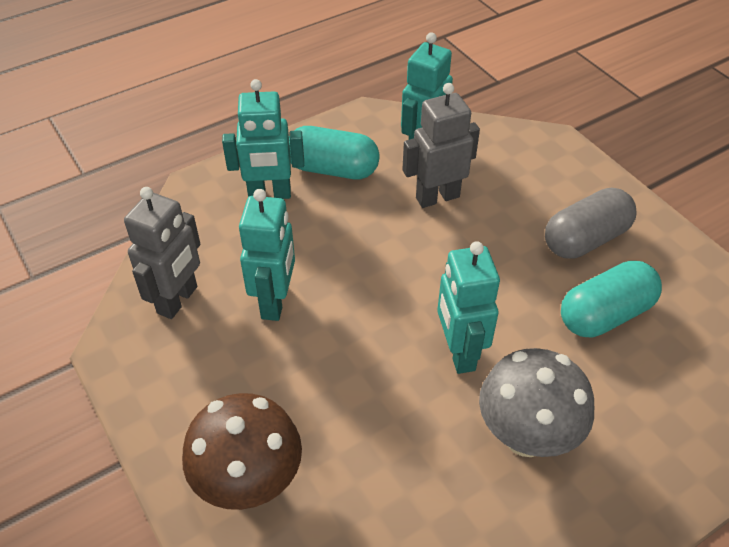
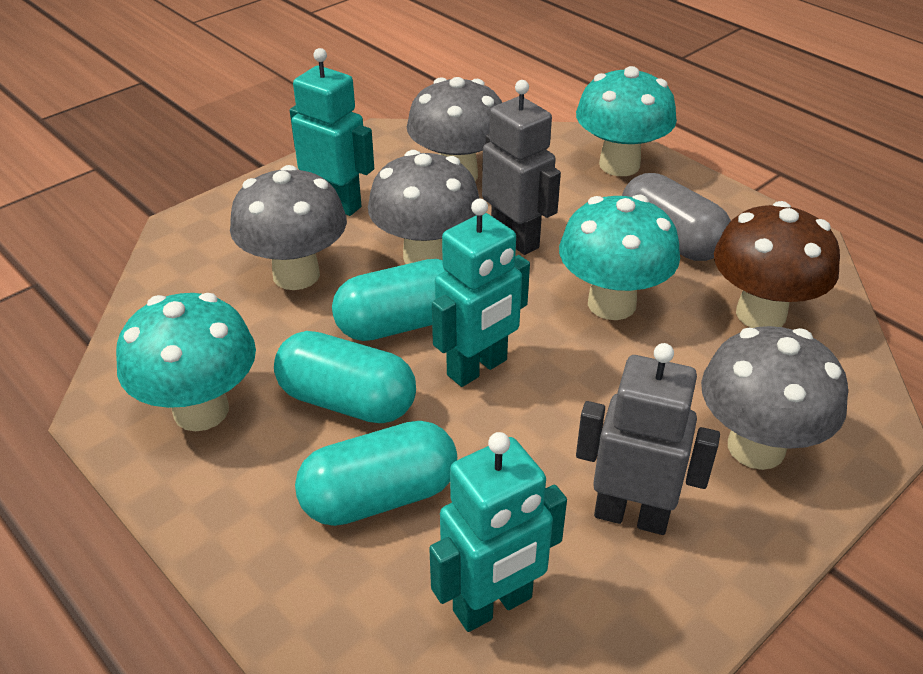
grey mushroom: 1 -> 4
turquoise capsule: 2 -> 3
turquoise mushroom: 0 -> 3
turquoise robot: 4 -> 3

